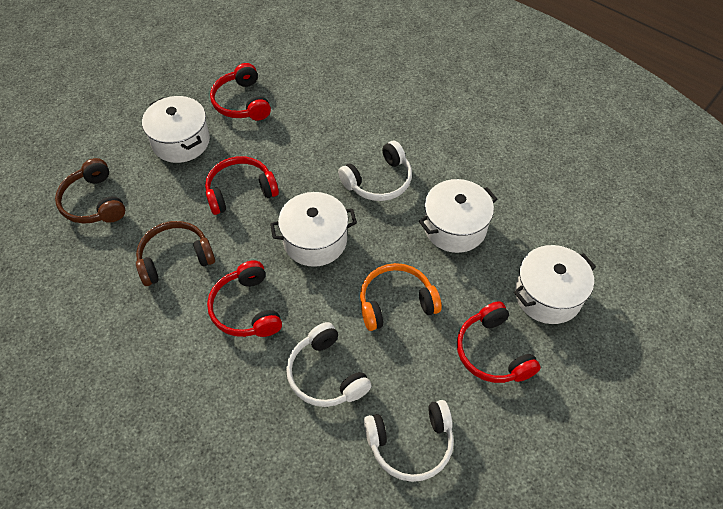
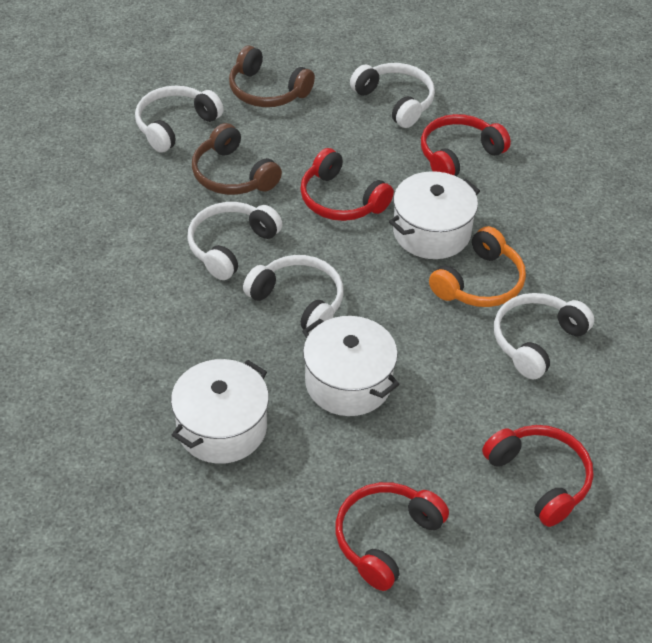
white headphones: 3 -> 5
white pot: 4 -> 3

